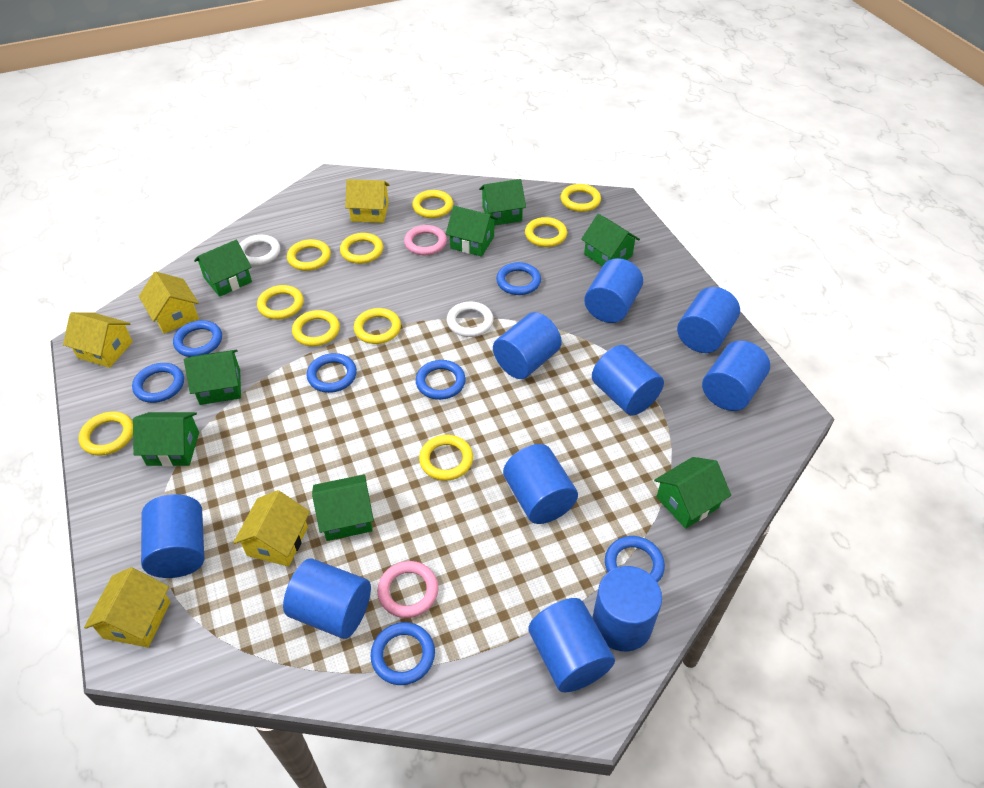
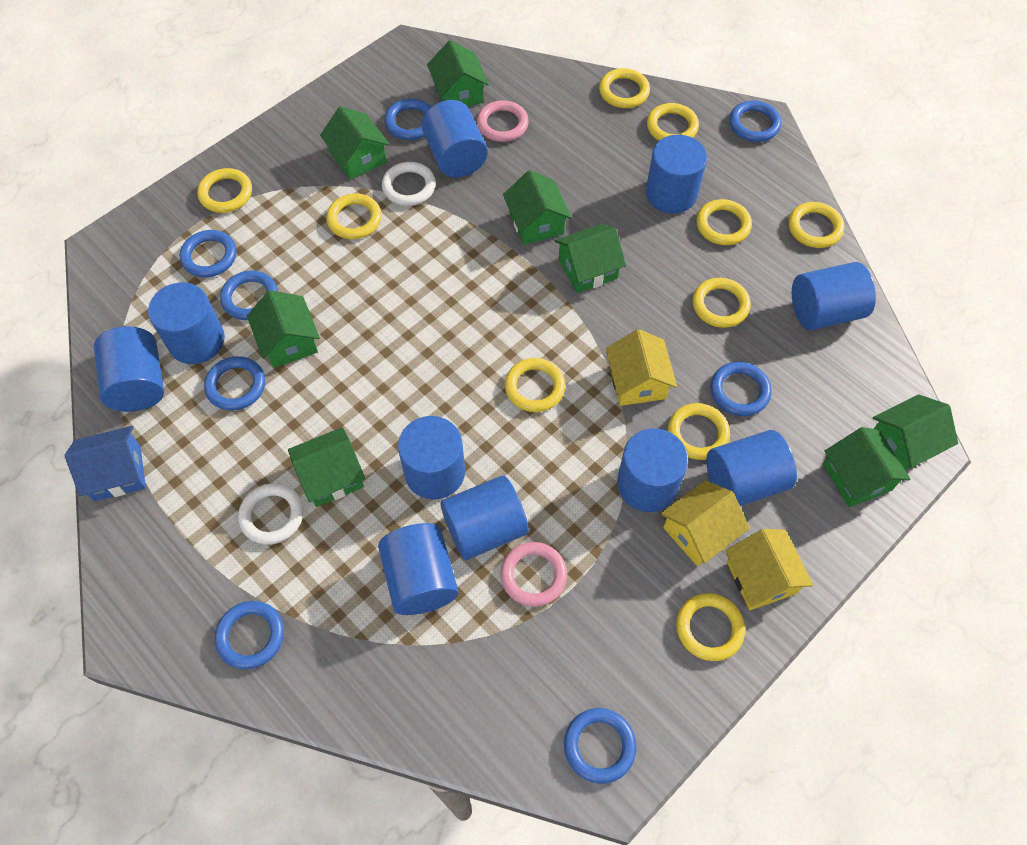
blue house: 0 -> 1
blue ring: 7 -> 8
yellow house: 5 -> 3

